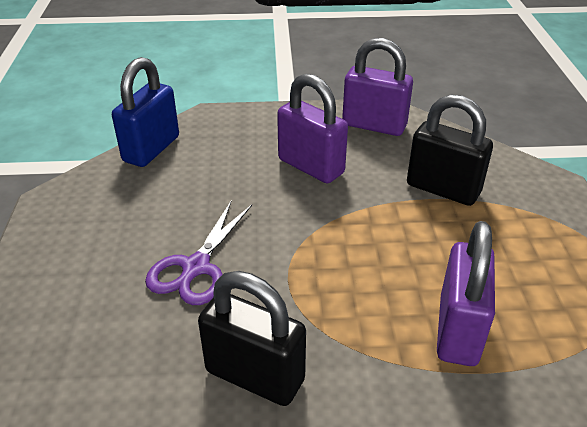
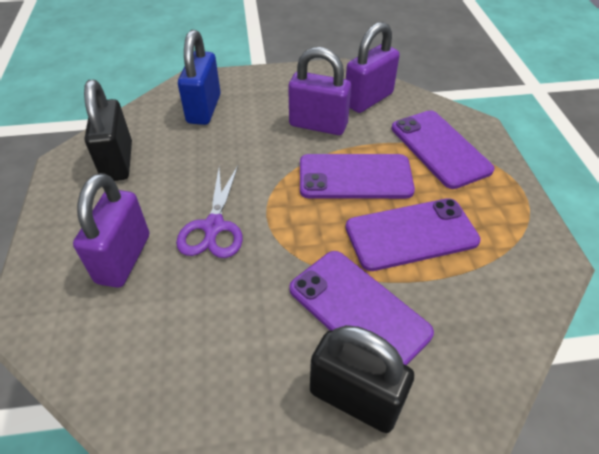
purple phone: 0 -> 4

